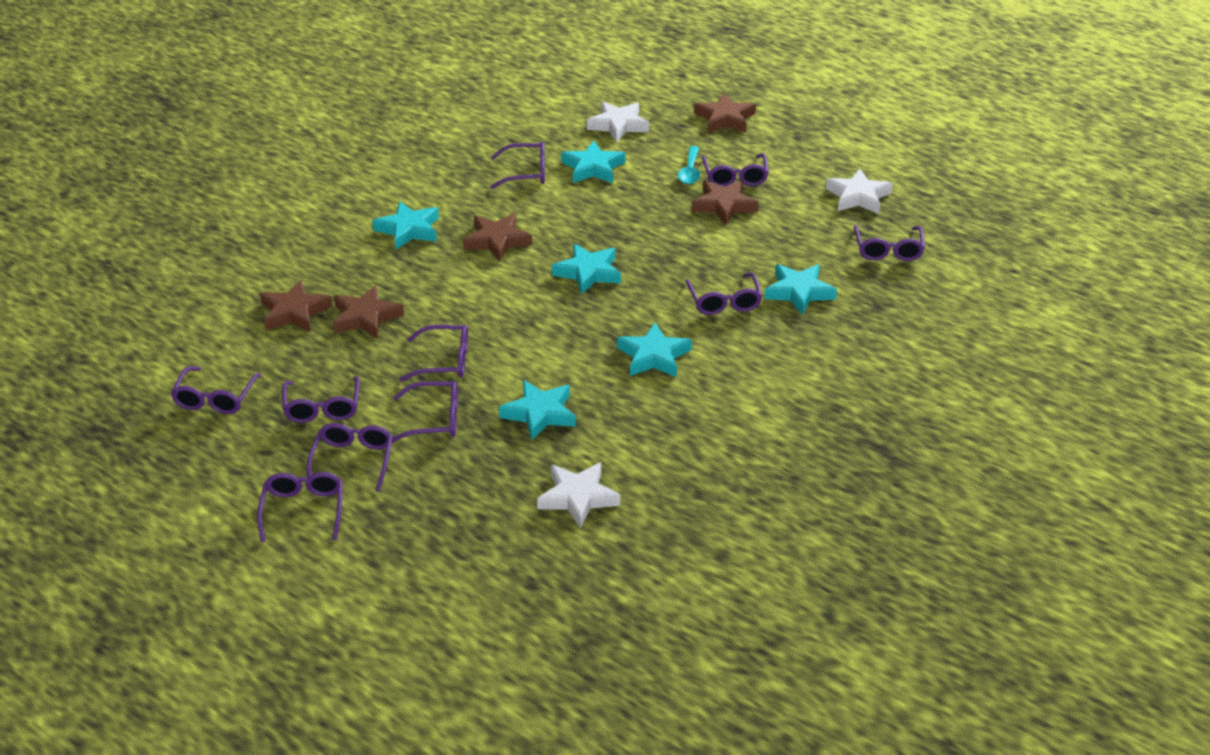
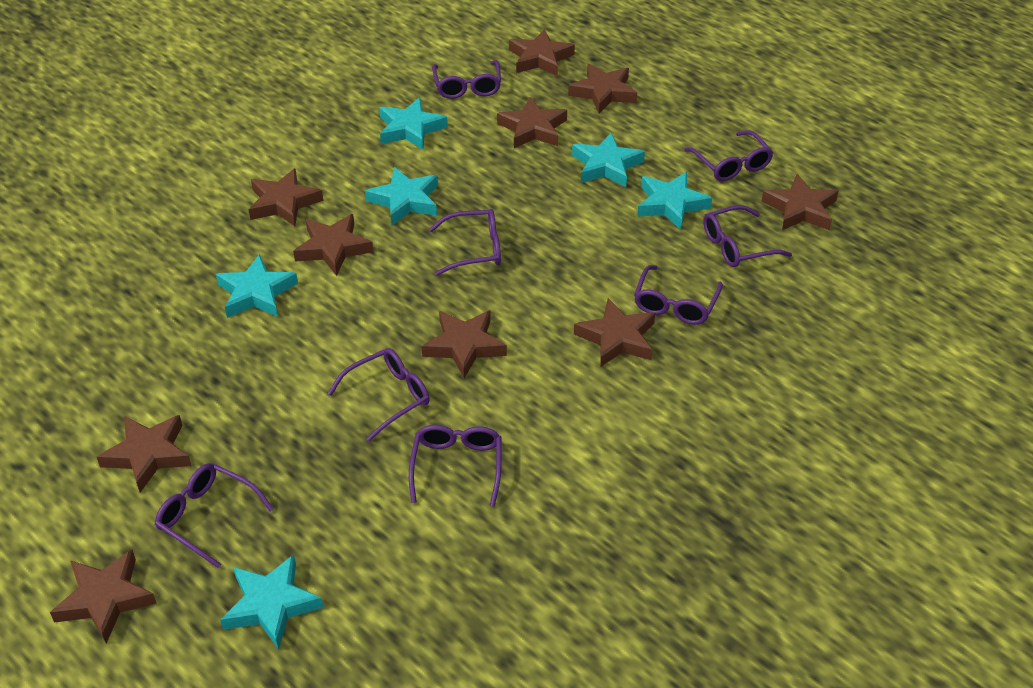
brown star: 5 -> 10
purple glasses: 10 -> 8
turquoise spoon: 1 -> 0
white star: 3 -> 0

